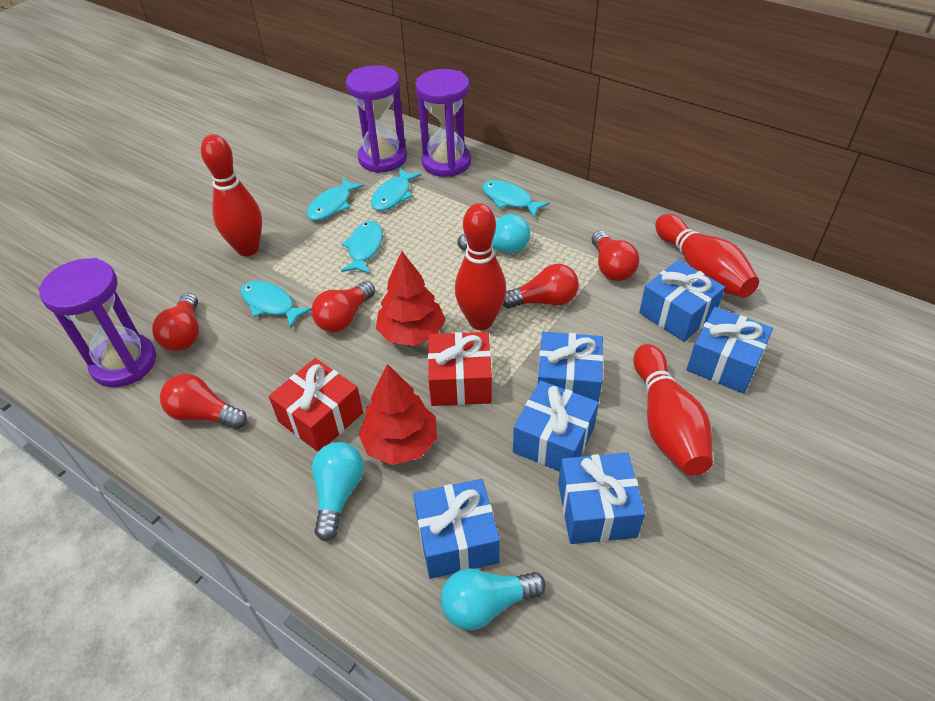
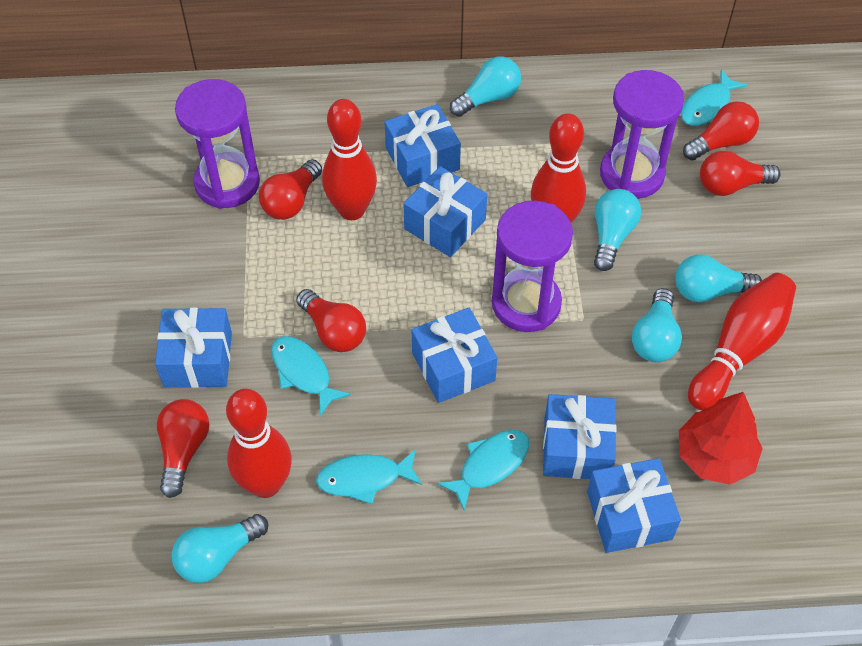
red gift: 2 -> 0
red tree: 2 -> 1
turquoise fish: 5 -> 4
turquoise light bulb: 3 -> 5

